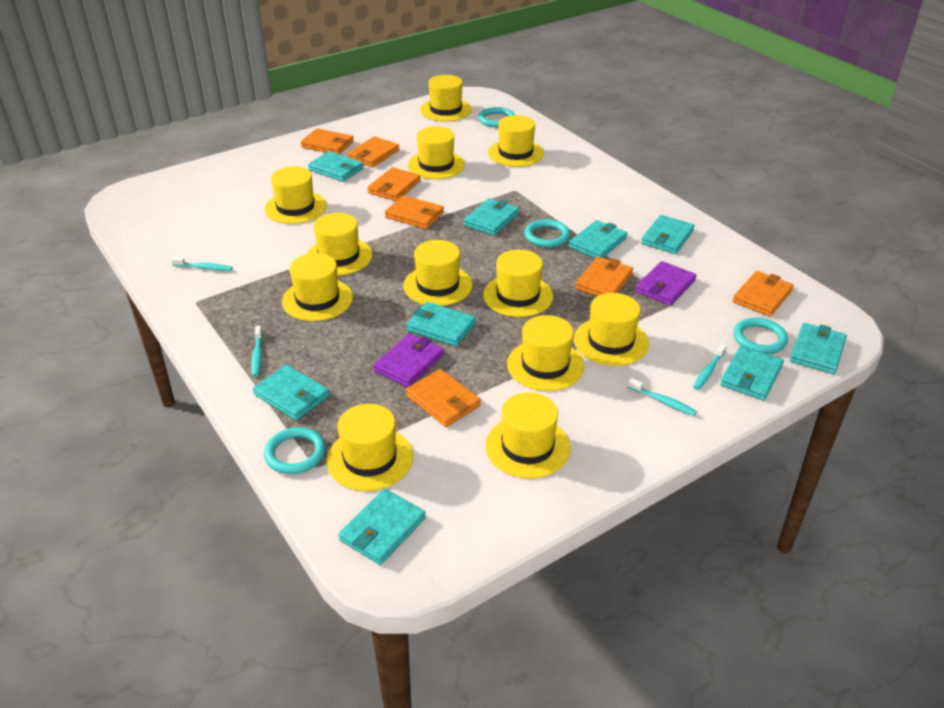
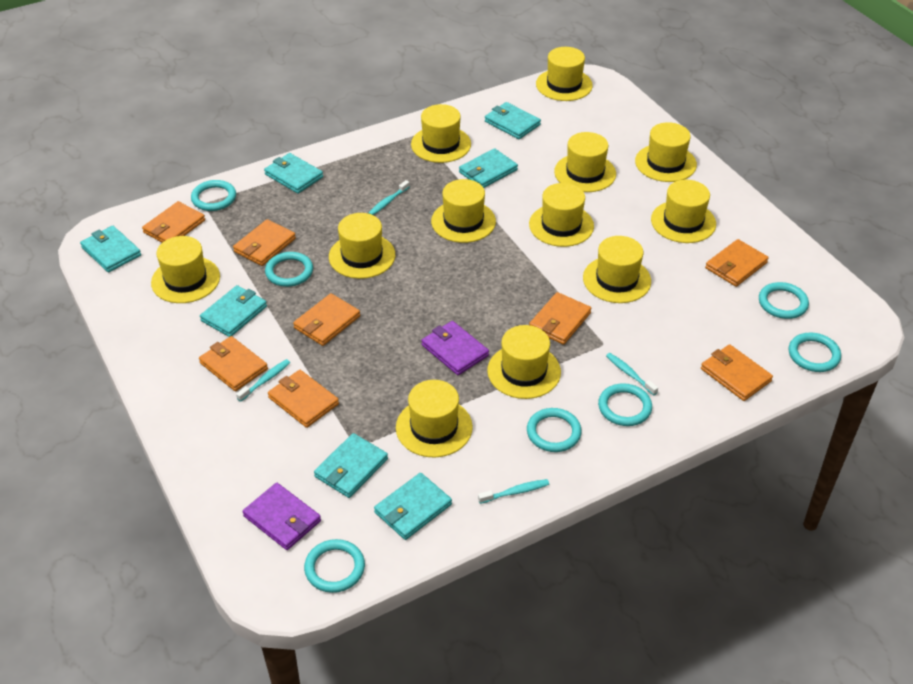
orange wallet: 7 -> 8
turquoise ring: 4 -> 7
turquoise wallet: 9 -> 7

